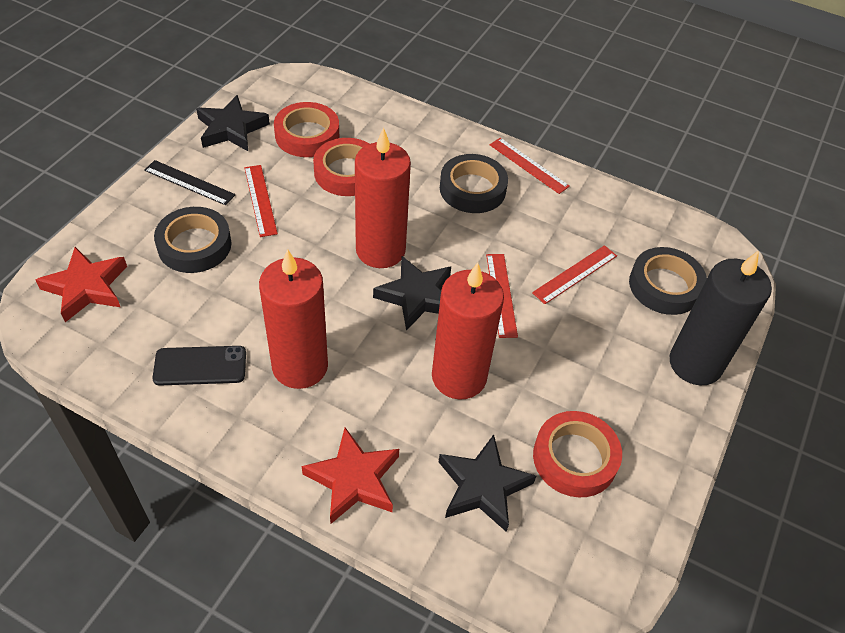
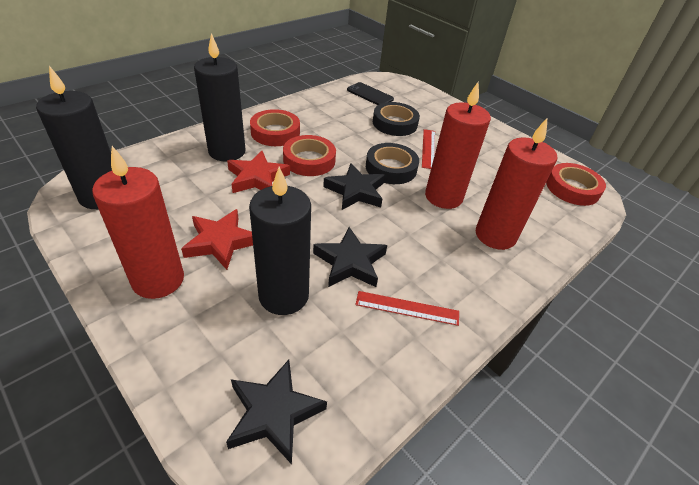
black candle: 1 -> 3
black ruler: 1 -> 0
black tape: 3 -> 2
red ruler: 4 -> 2

